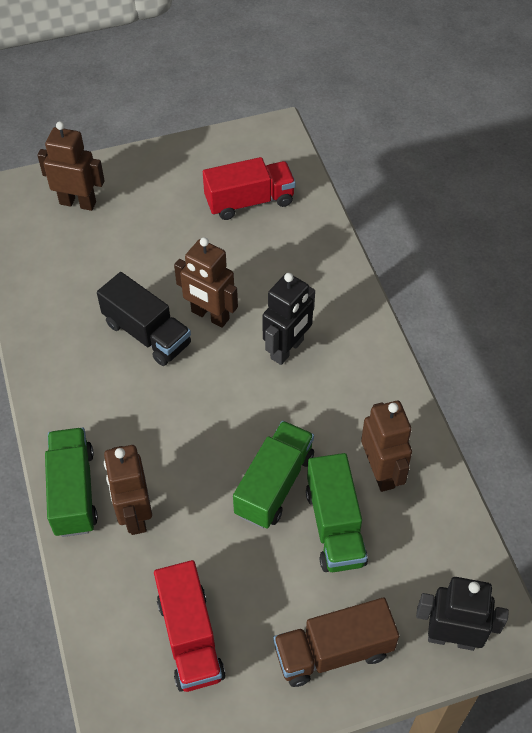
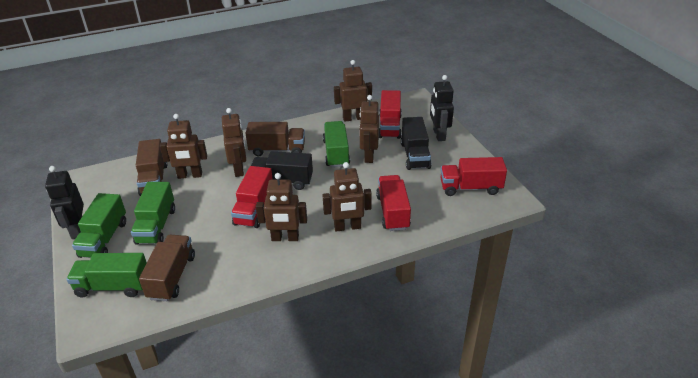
black truck: 1 -> 2
brown robot: 4 -> 6
brown truck: 1 -> 3
green truck: 3 -> 4
red truck: 2 -> 4

